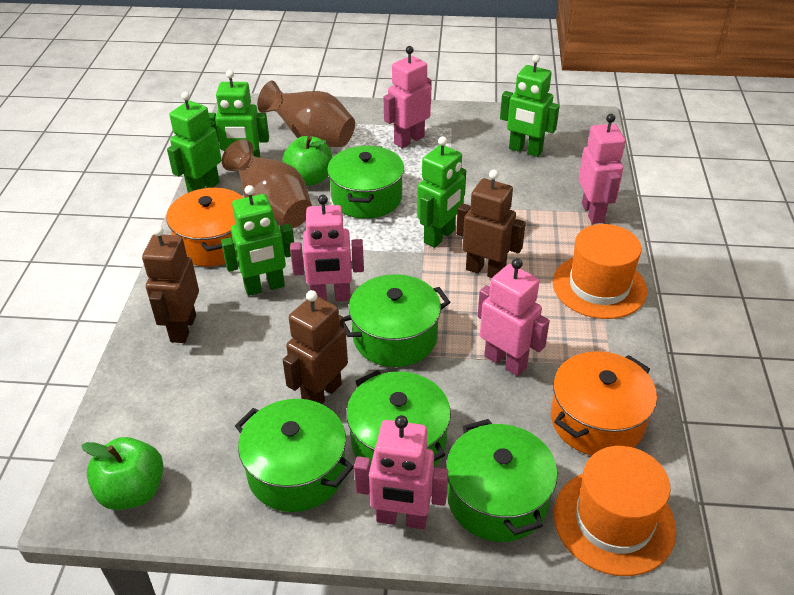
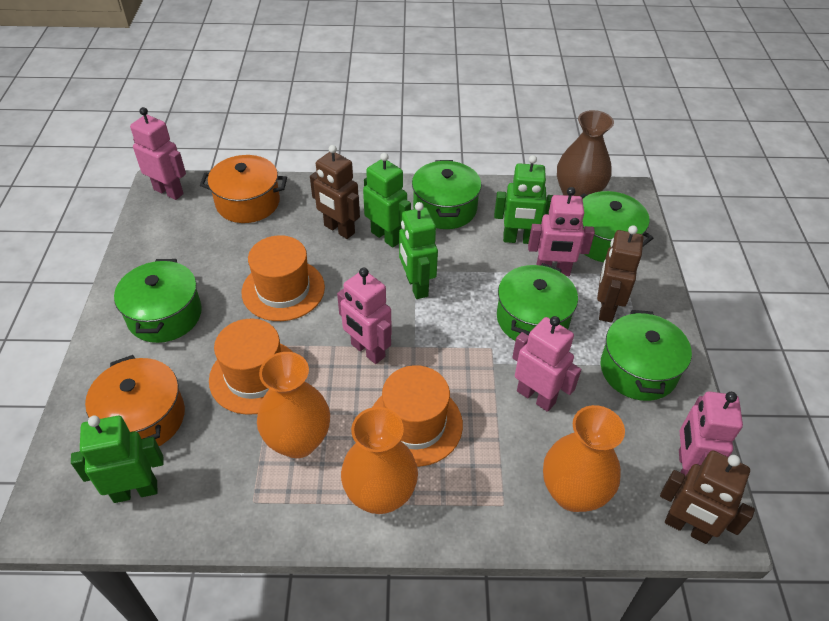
brown vase: 2 -> 1
green apple: 2 -> 0
green robot: 5 -> 4
orange hat: 2 -> 3
orange vase: 0 -> 3

